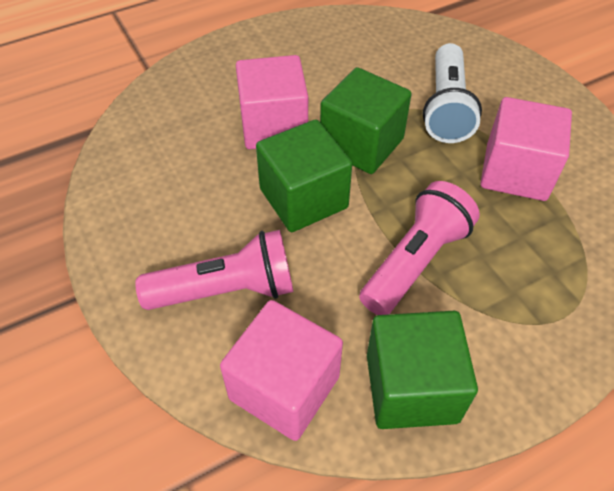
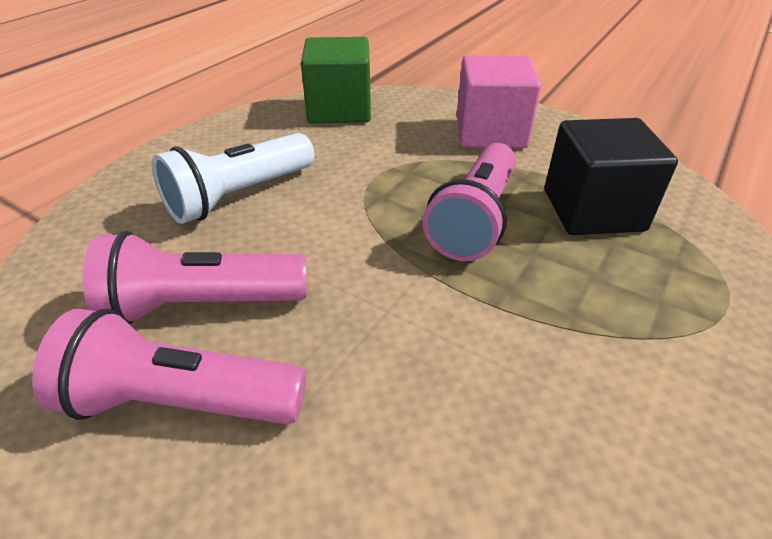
black cube: 0 -> 1
green cube: 3 -> 1
pink cube: 3 -> 1
pink flashlight: 2 -> 3

